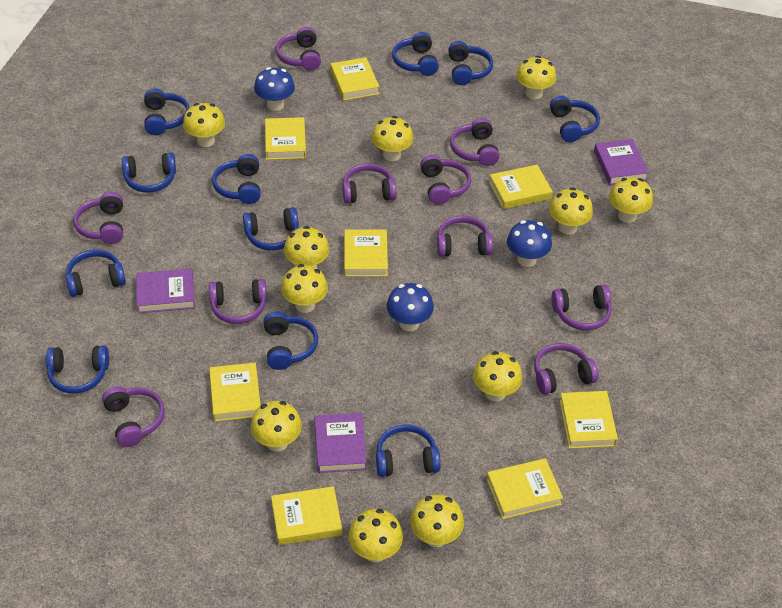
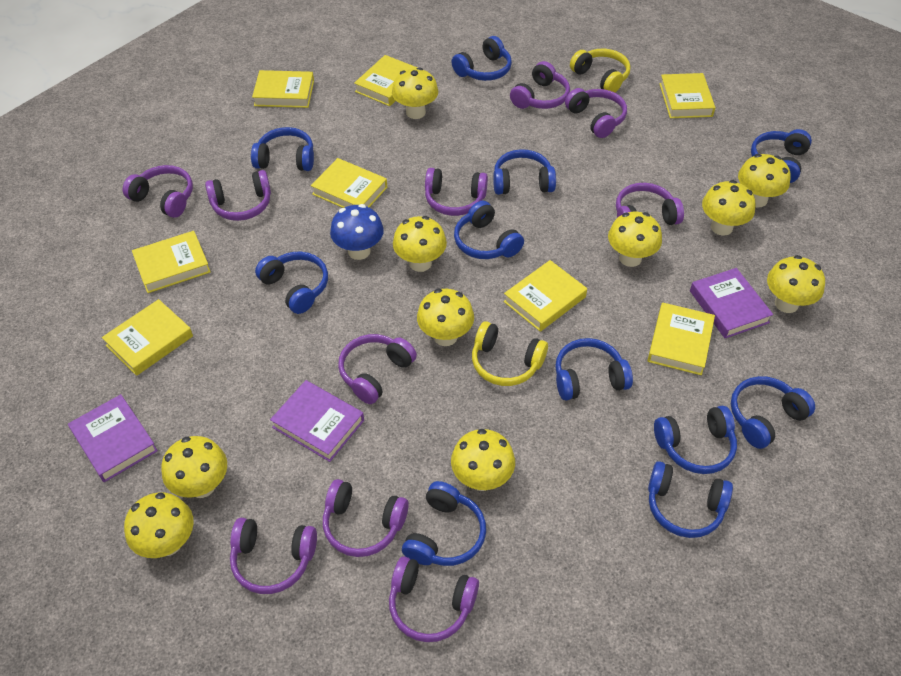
blue mushroom: 3 -> 1
yellow headphones: 0 -> 2
yellow mushroom: 11 -> 10

